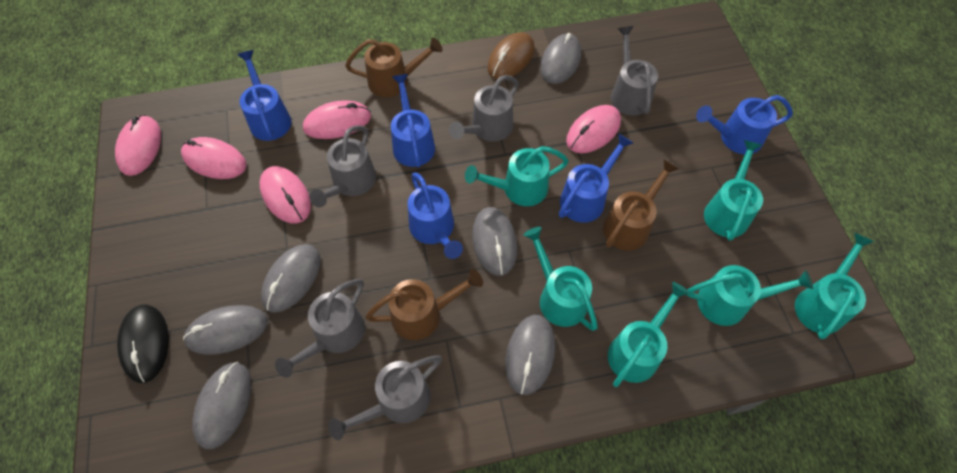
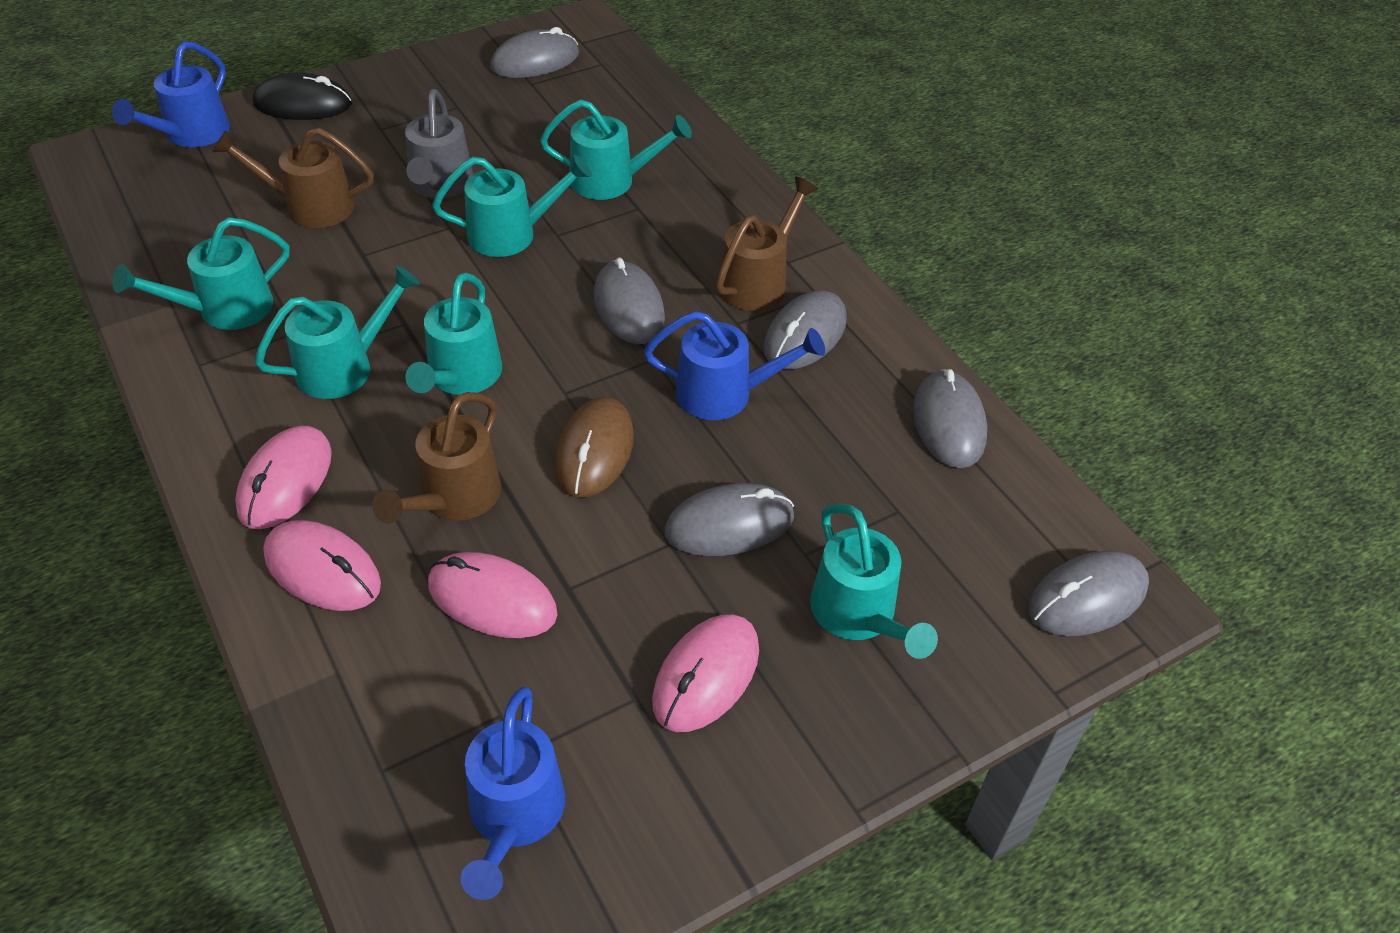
blue watering can: 5 -> 3
grey watering can: 5 -> 1
pink mouse: 5 -> 4

